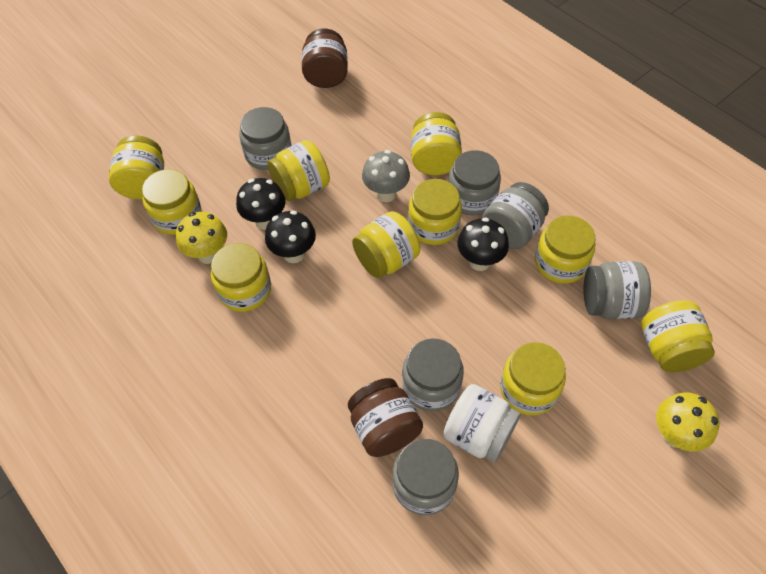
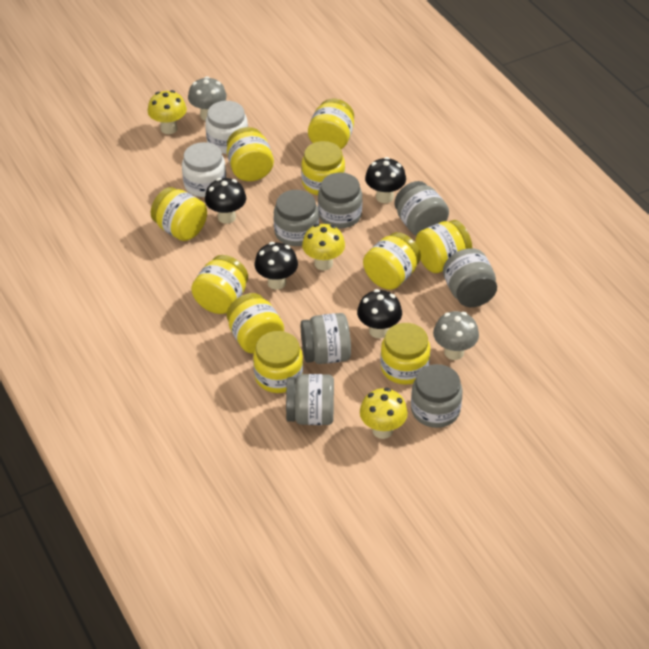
black mushroom: 3 -> 4
brown jar: 2 -> 0
grey jar: 6 -> 7
grey mushroom: 1 -> 2
white jar: 1 -> 2
yellow mushroom: 2 -> 3

